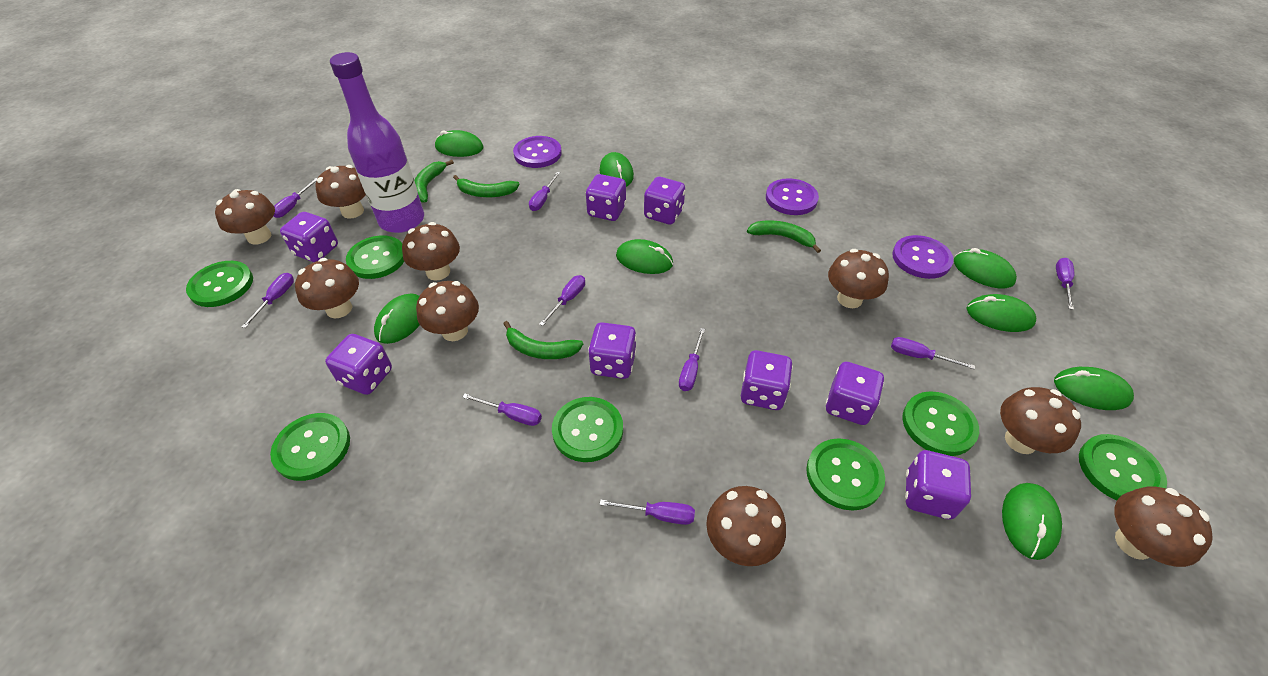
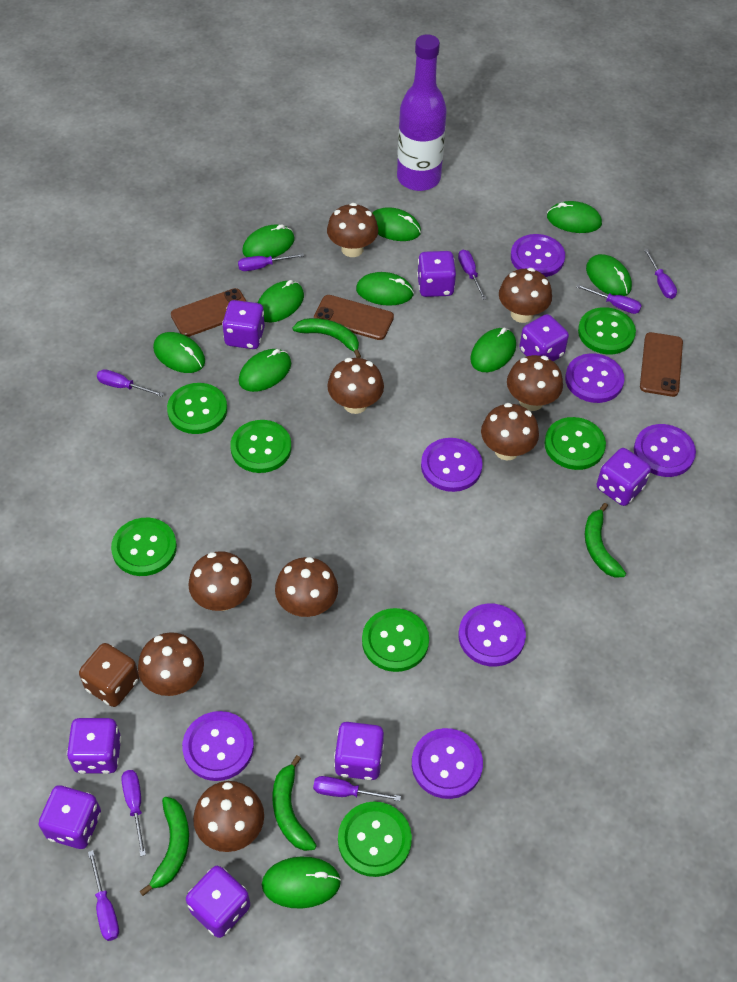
brown dice: 0 -> 1
brown phone: 0 -> 3
green mouse: 8 -> 10
purple button: 3 -> 7
purple screwdriver: 9 -> 8

